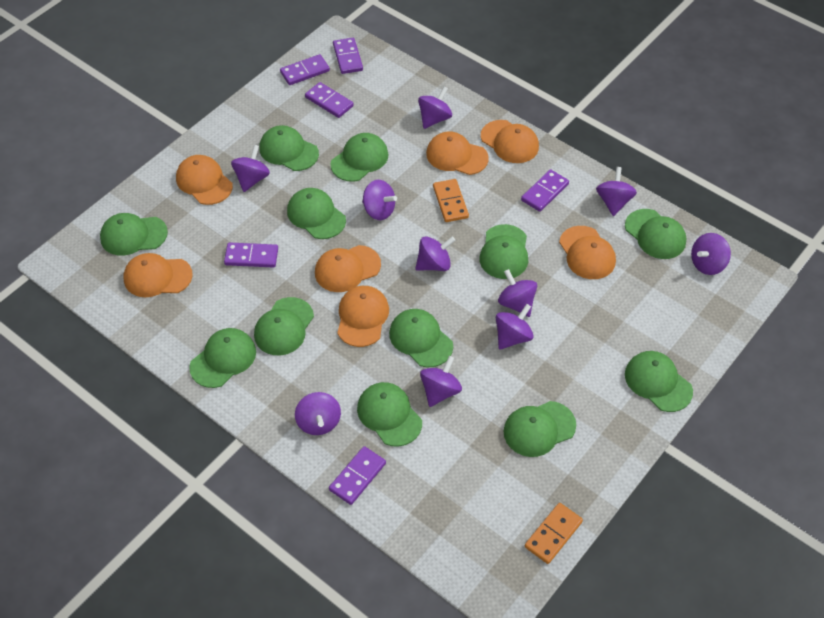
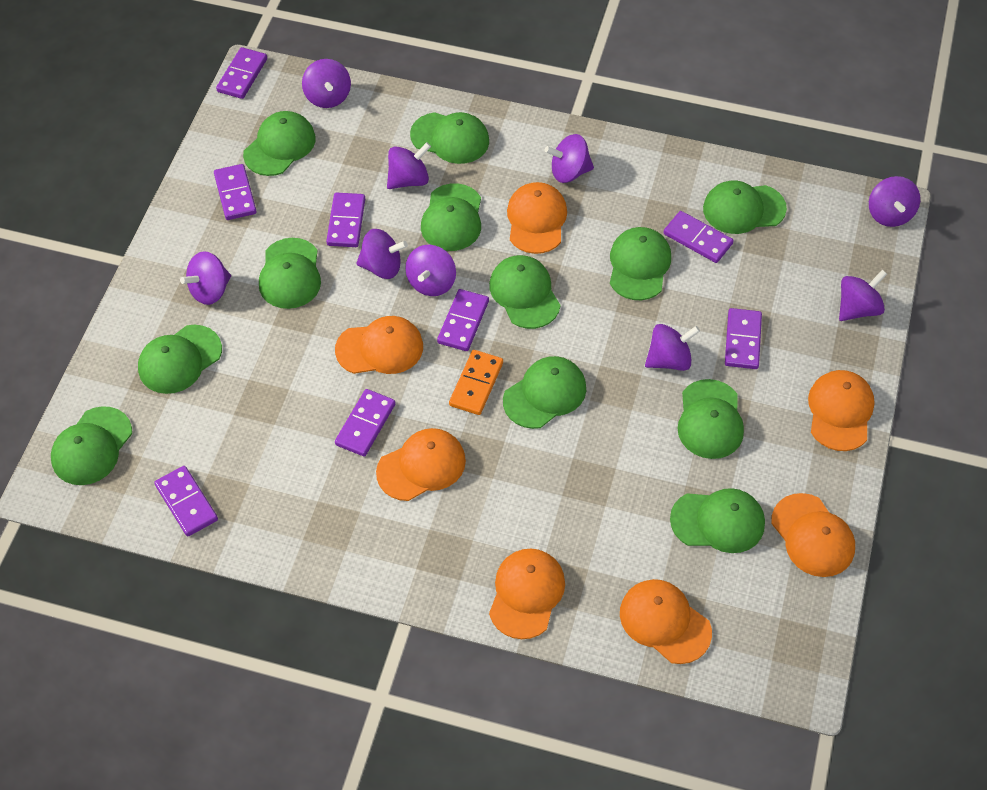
orange domino: 2 -> 1
purple domino: 6 -> 8
purple spinning top: 10 -> 9

